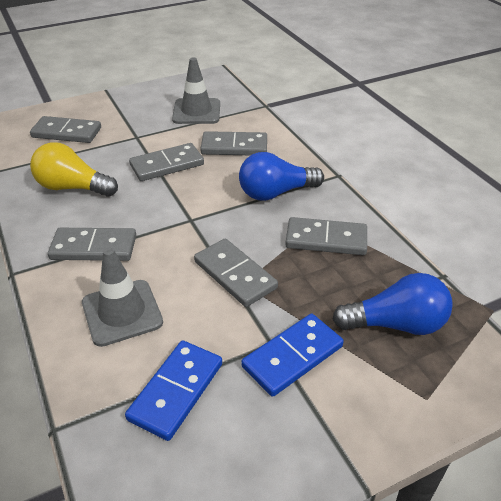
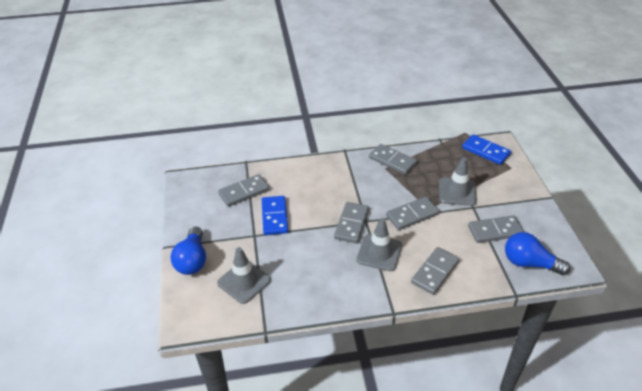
grey traffic cone: 2 -> 3
yellow light bulb: 1 -> 0

